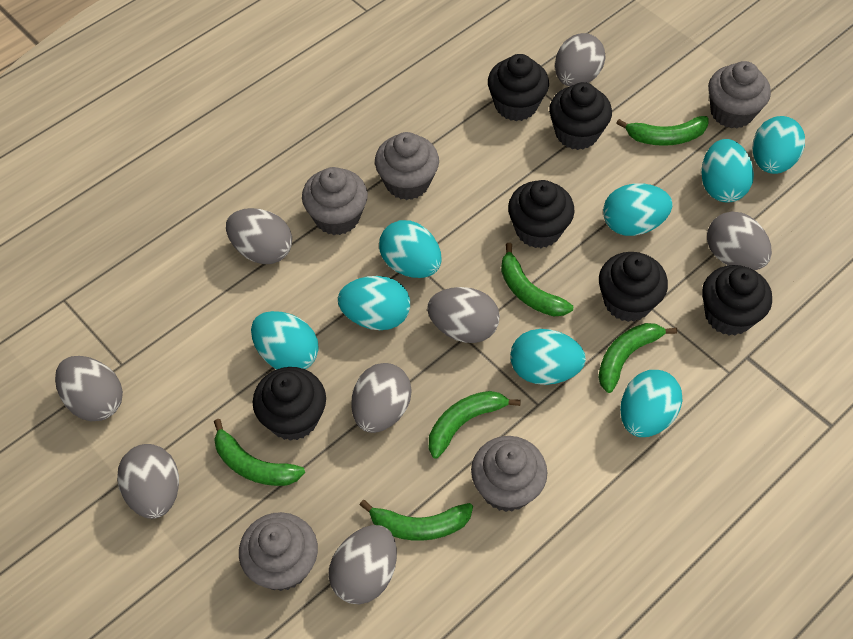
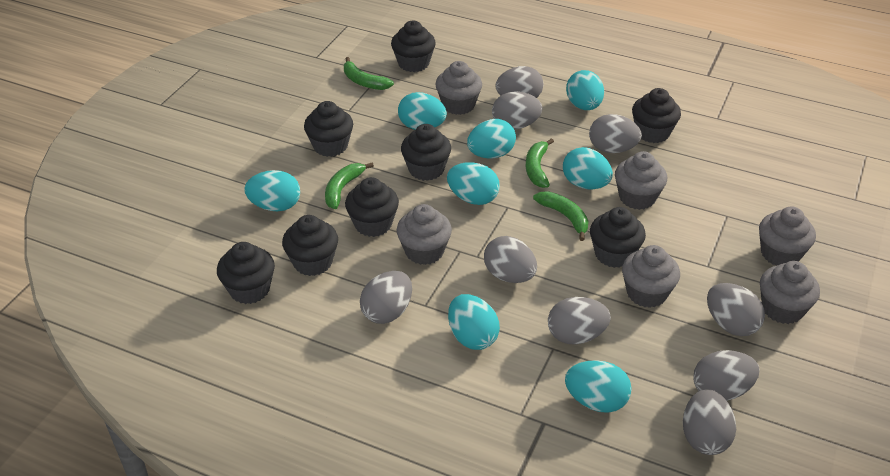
black cupcake: 6 -> 8
green banana: 6 -> 4
grey cupcake: 5 -> 6
grey egg: 8 -> 9

